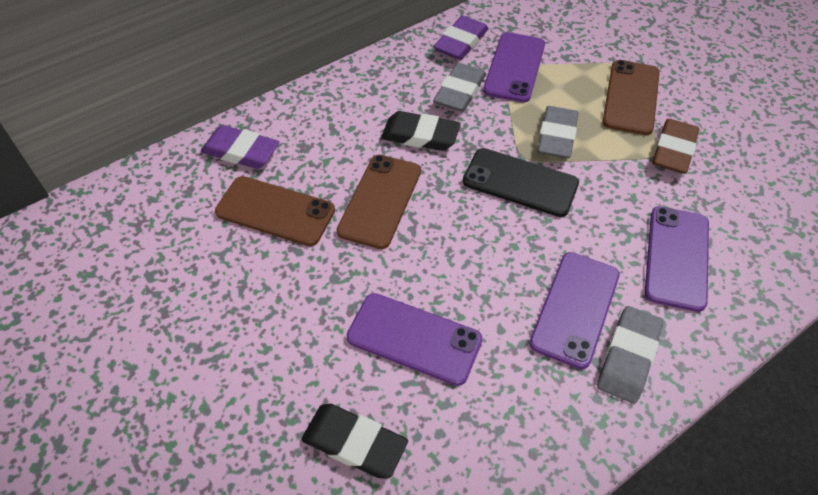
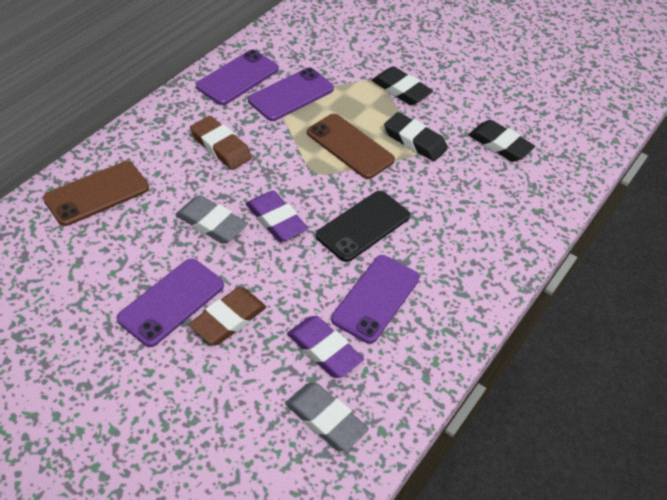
black eraser: 2 -> 3
brown eraser: 1 -> 2
brown phone: 3 -> 2
grey eraser: 3 -> 2

